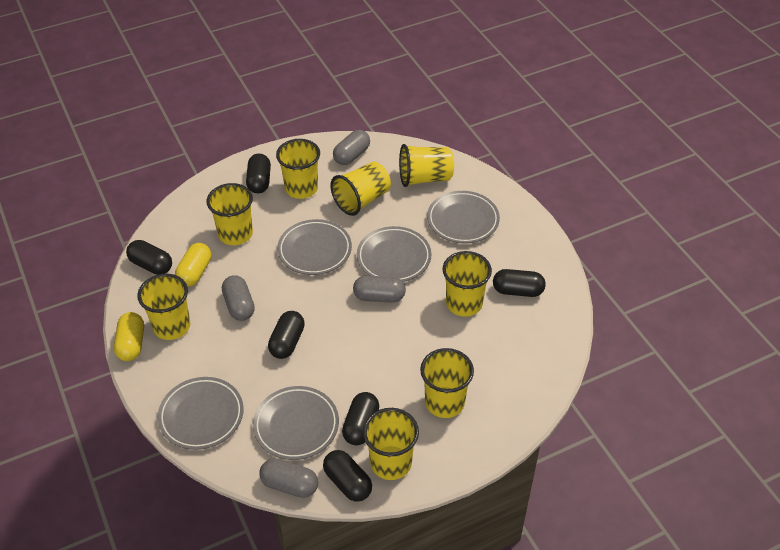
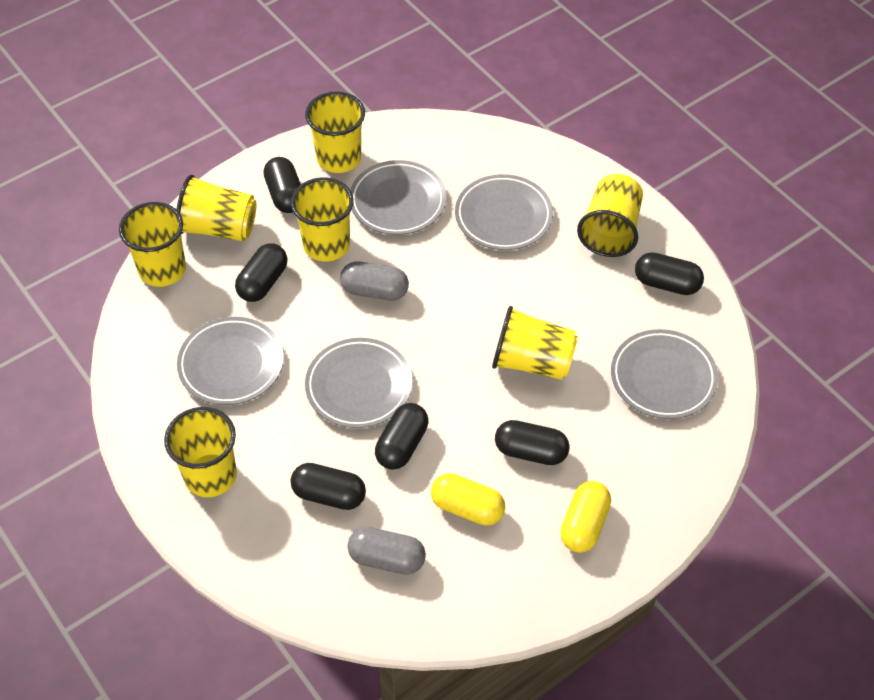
grey capsule: 4 -> 2
yellow cup: 8 -> 7

